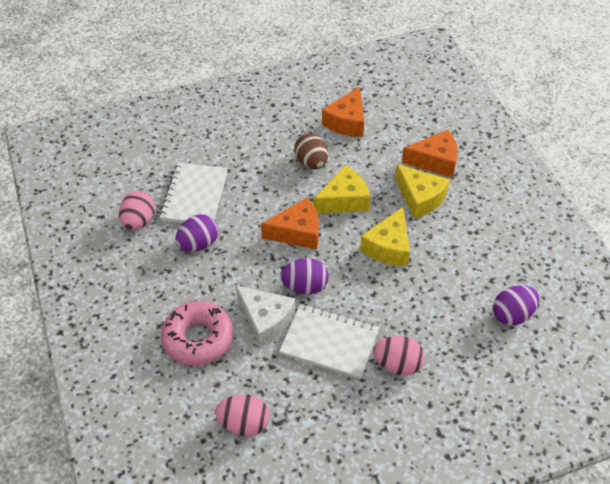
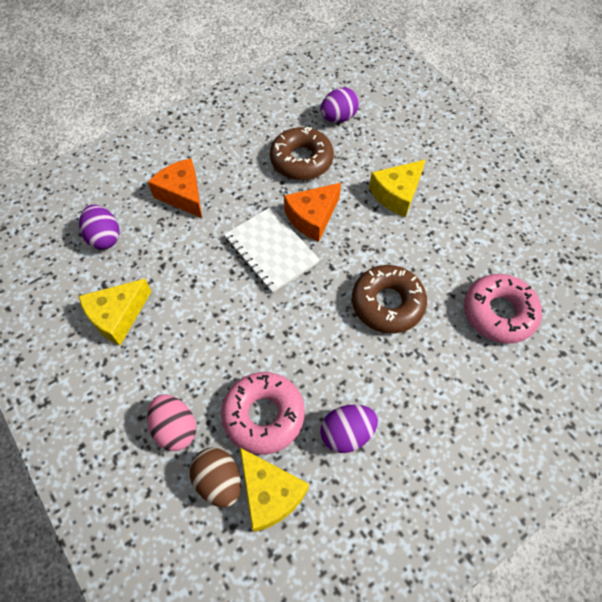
brown donut: 0 -> 2
orange cheese: 3 -> 2
pink donut: 1 -> 2
pink egg: 3 -> 1
white cheese: 1 -> 0
white notebook: 2 -> 1

